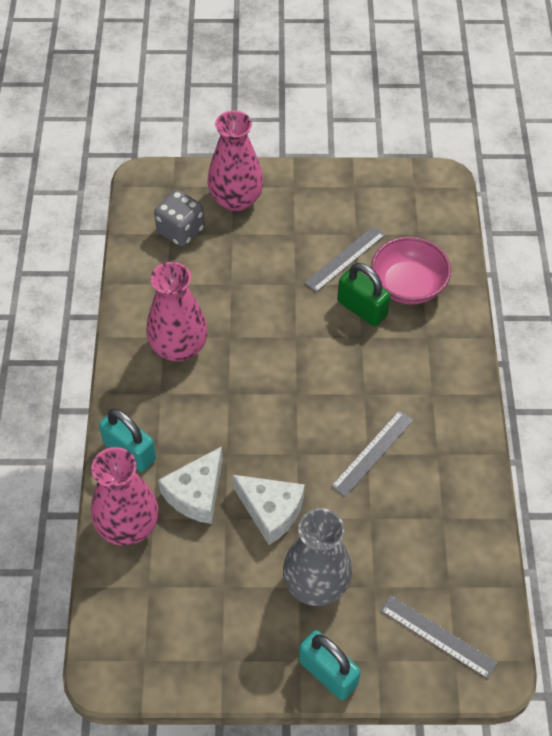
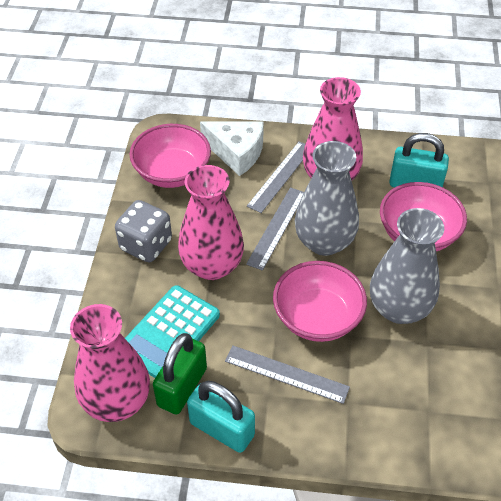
grey vase: 1 -> 2
pink bowl: 1 -> 3
turquoise calculator: 0 -> 1
white cheese: 2 -> 1

